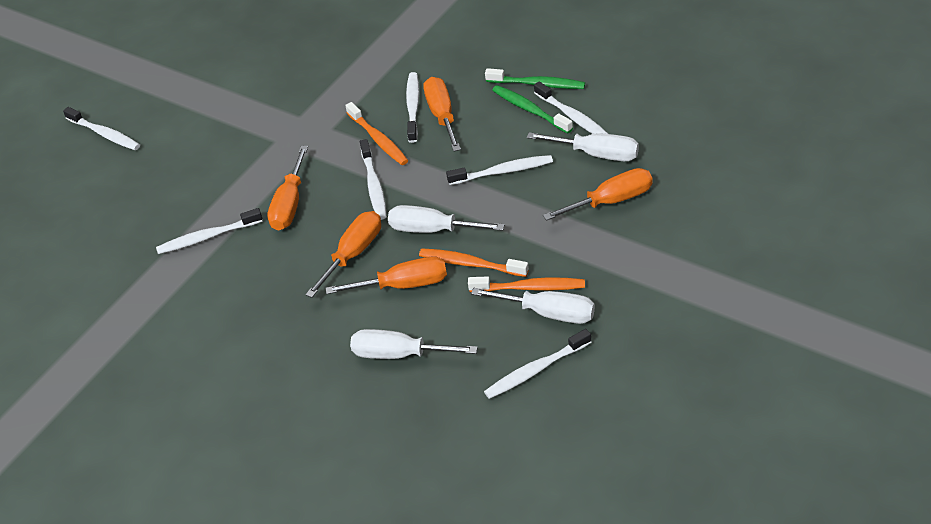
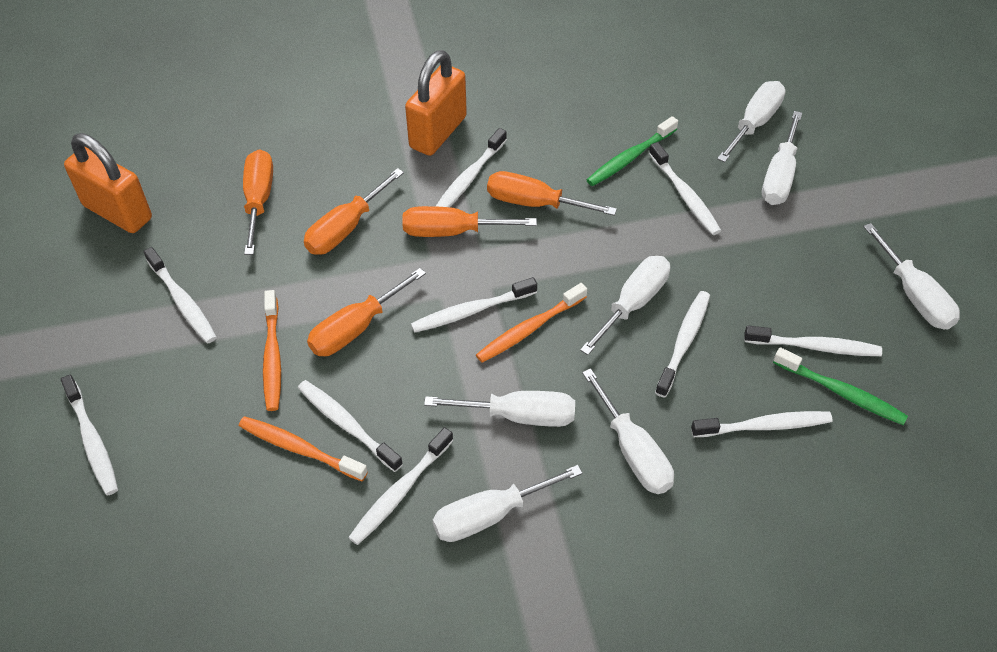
orange padlock: 0 -> 2
white screwdriver: 4 -> 7
white toothbrush: 7 -> 10

